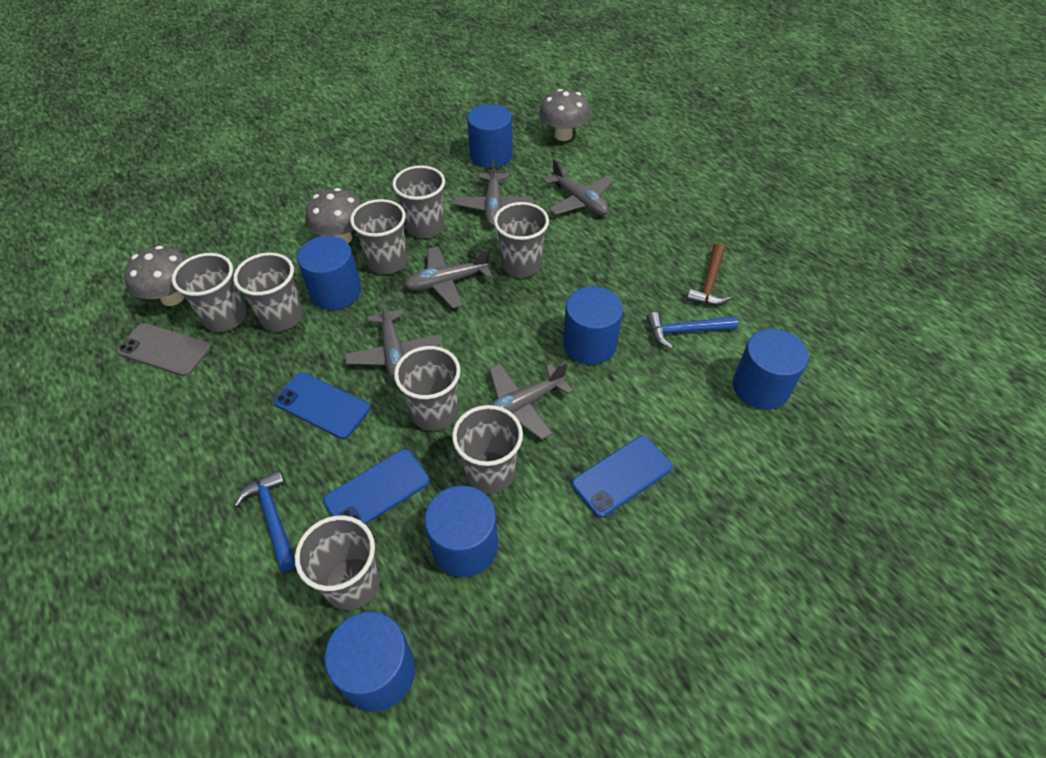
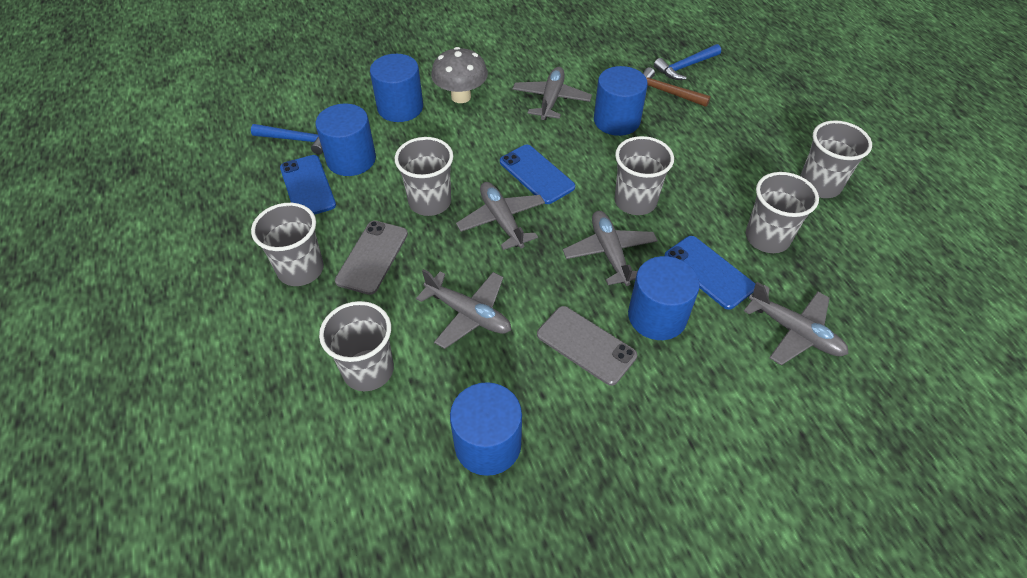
blue cylinder: 6 -> 5
grey cup: 8 -> 6
grey mushroom: 3 -> 1
grey phone: 1 -> 2

